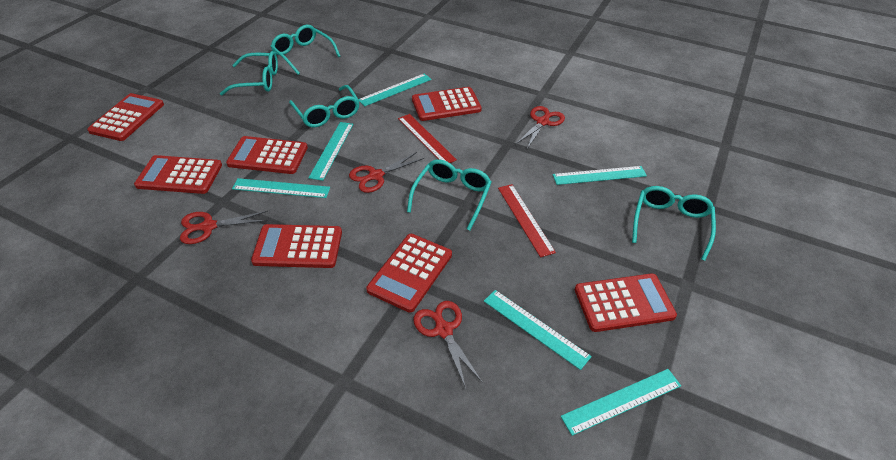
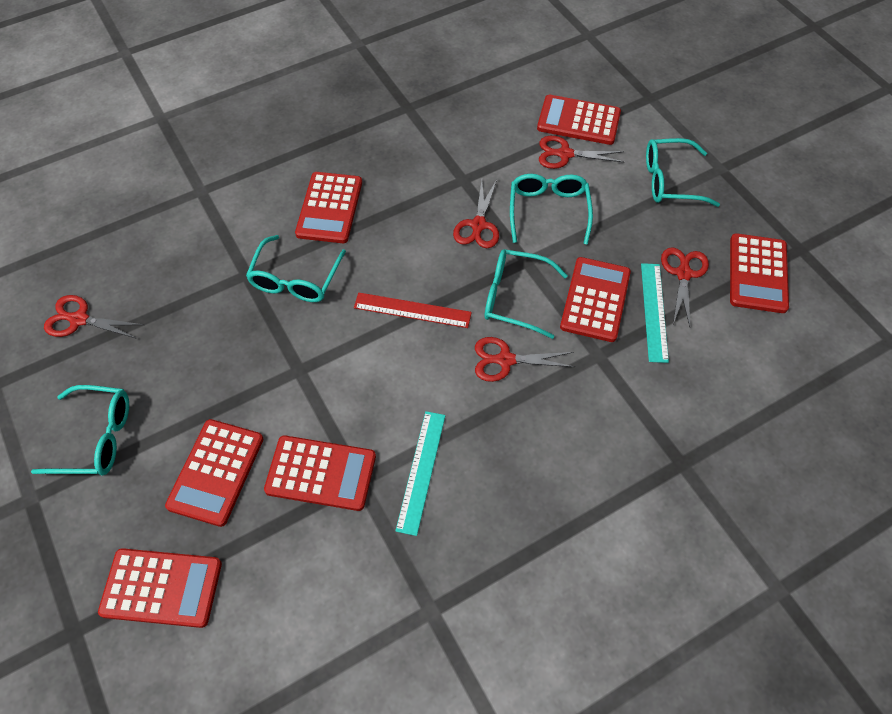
red ruler: 2 -> 1
red scissors: 4 -> 5
turquoise ruler: 6 -> 2

